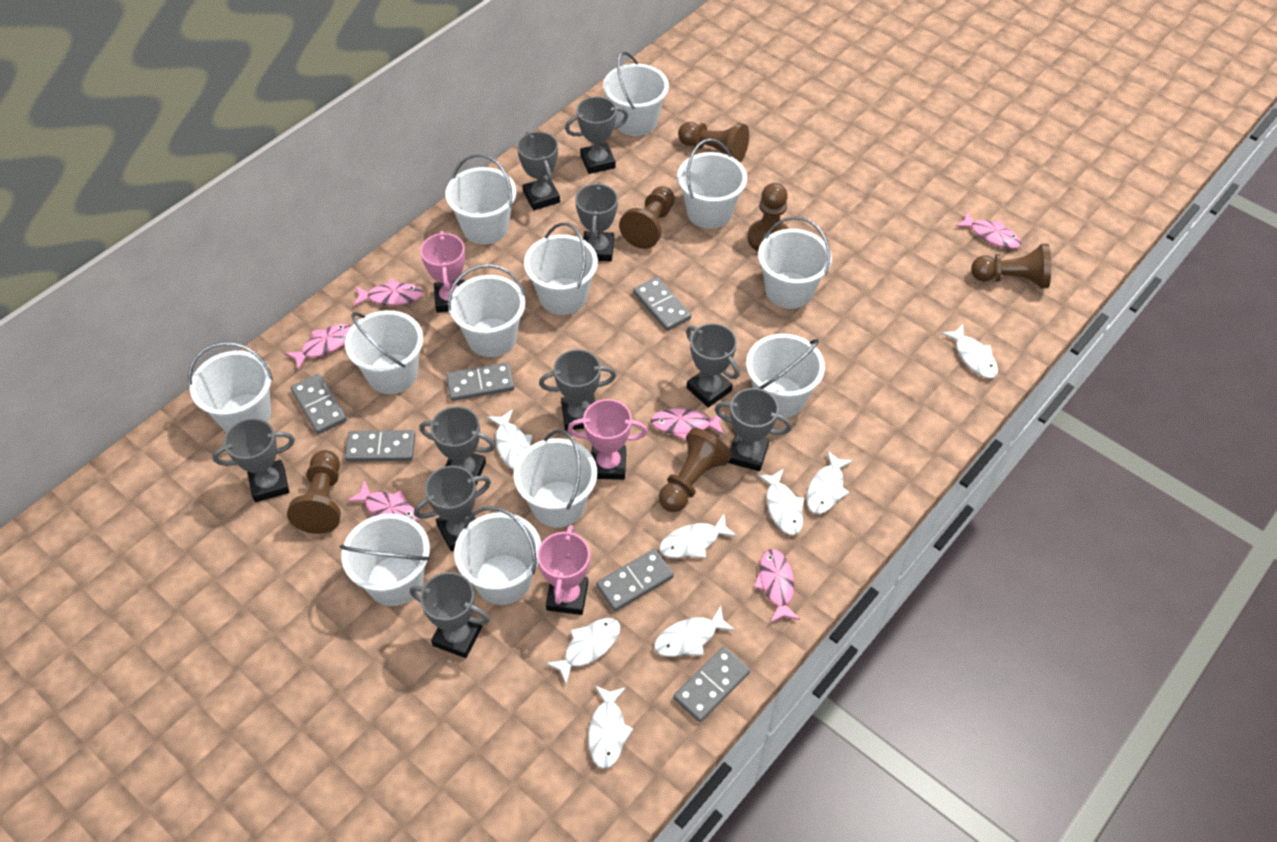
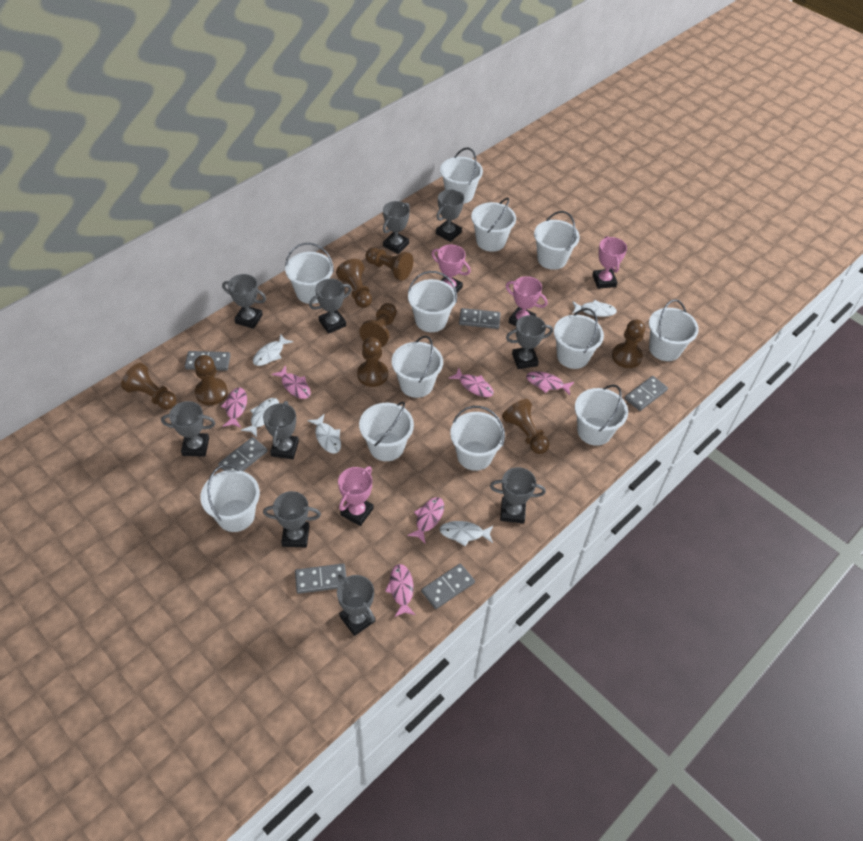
brown pawn: 6 -> 8
pink trophy: 3 -> 4
white fish: 8 -> 5

